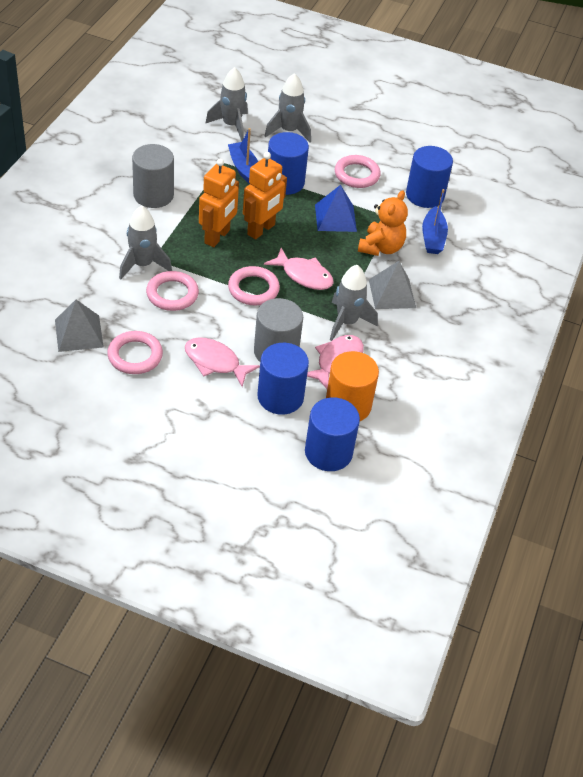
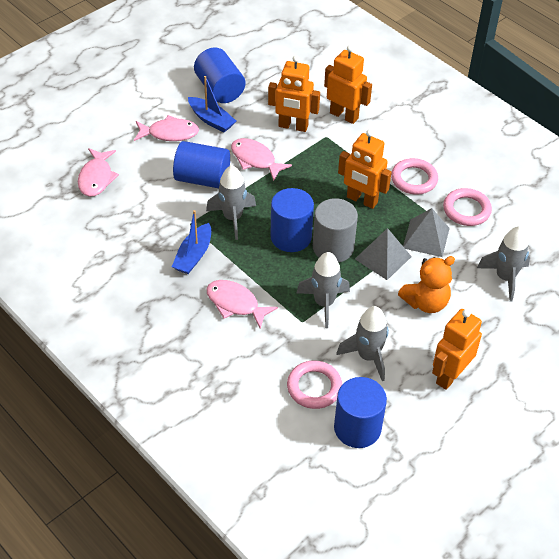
blue pyramid: 1 -> 0
grey cylinder: 2 -> 1
orange cylinder: 1 -> 0
orange robot: 2 -> 4
pink fish: 3 -> 4
pink ring: 4 -> 3

